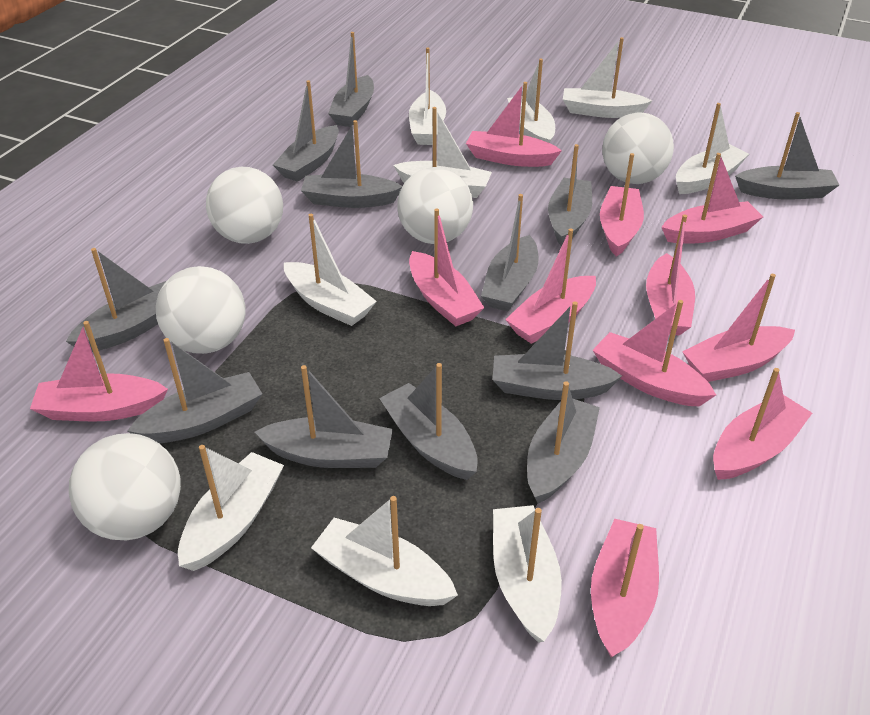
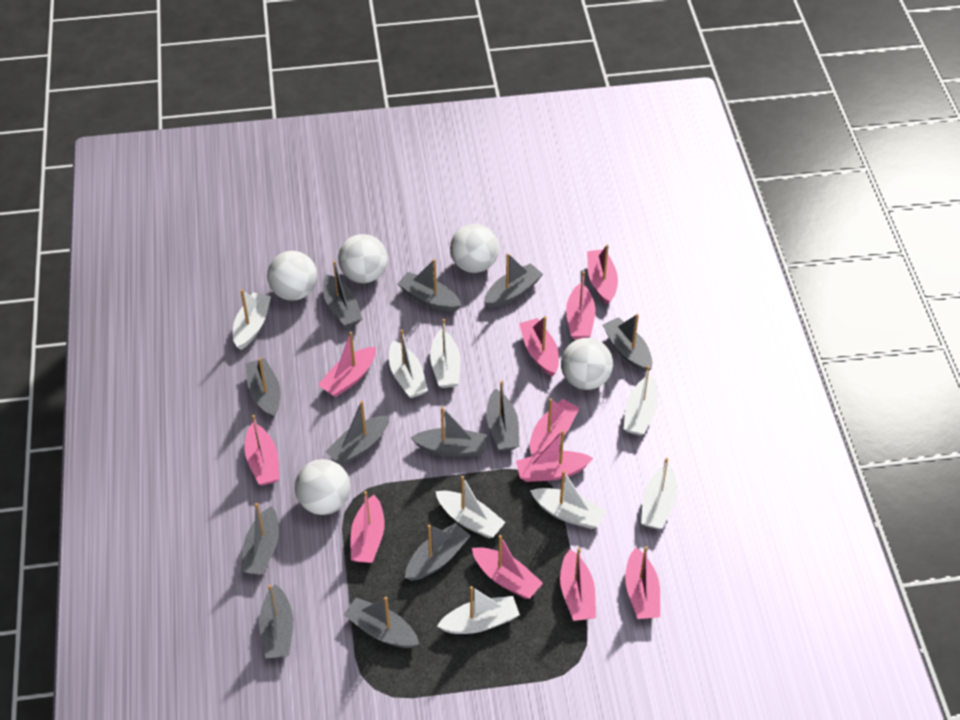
white boat: 9 -> 8

